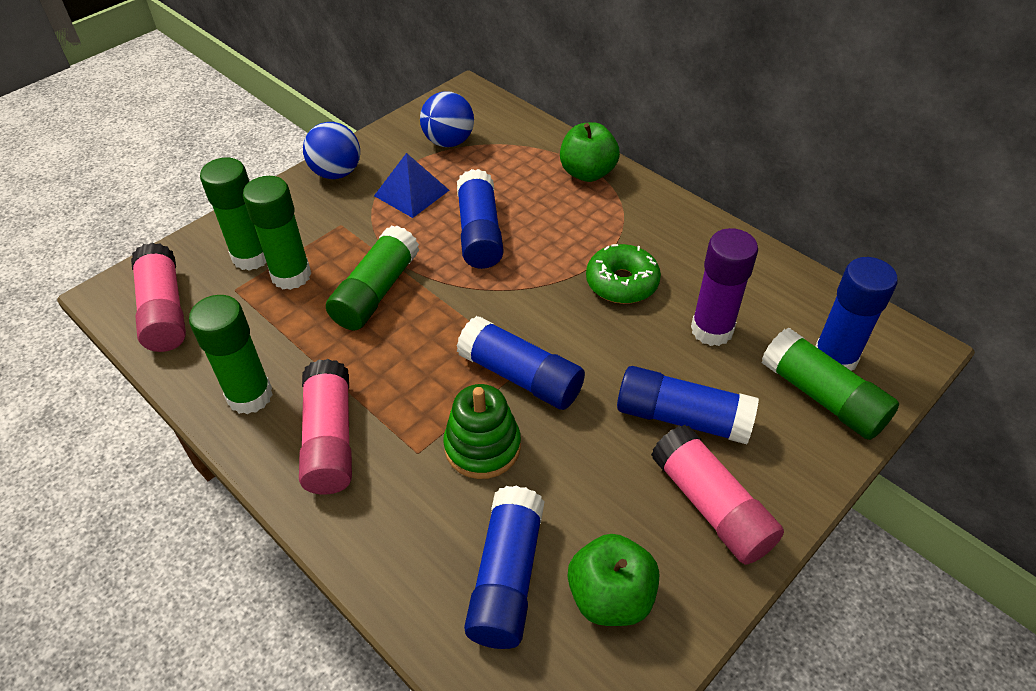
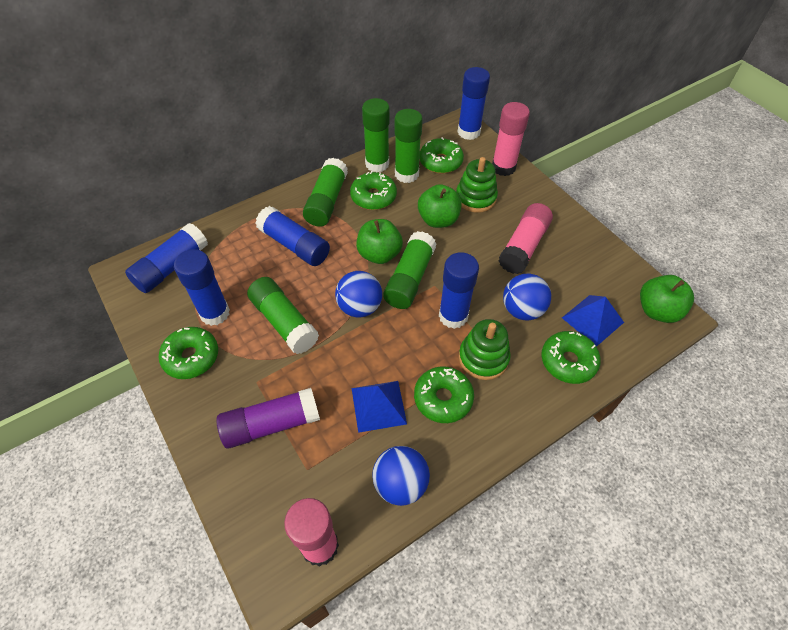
blue ball: 2 -> 3
blue pyramid: 1 -> 2
green apple: 2 -> 3
green donut: 1 -> 5
green stacking toy: 1 -> 2

